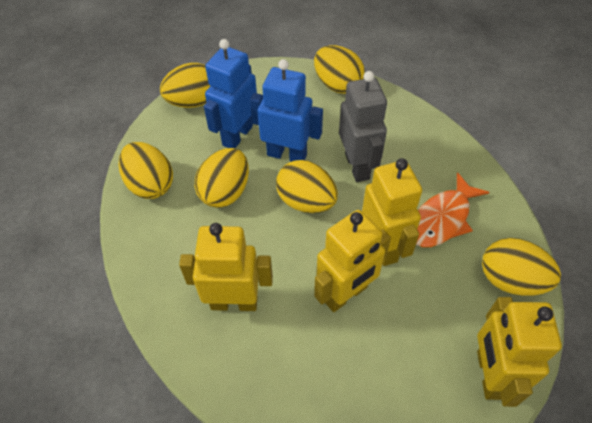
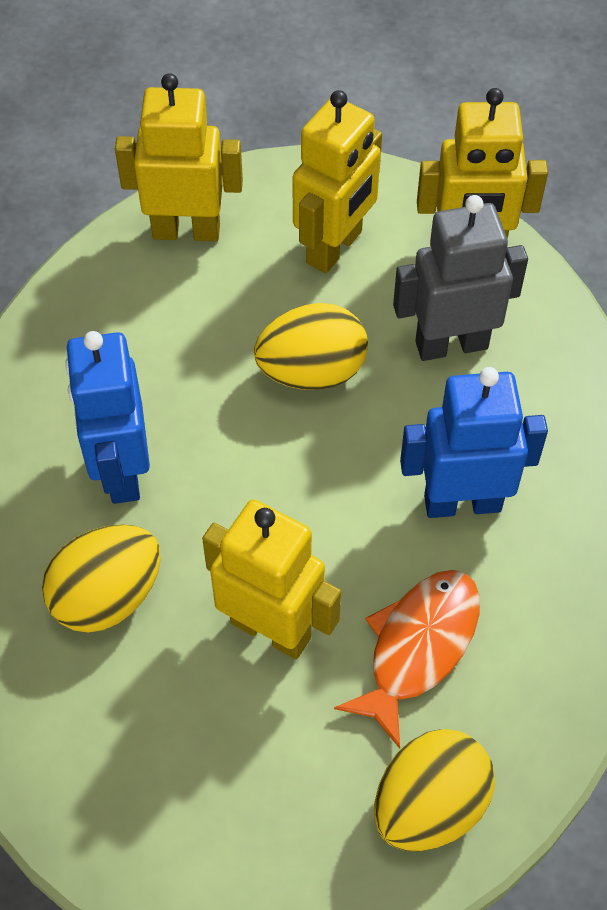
yellow egg: 6 -> 3

